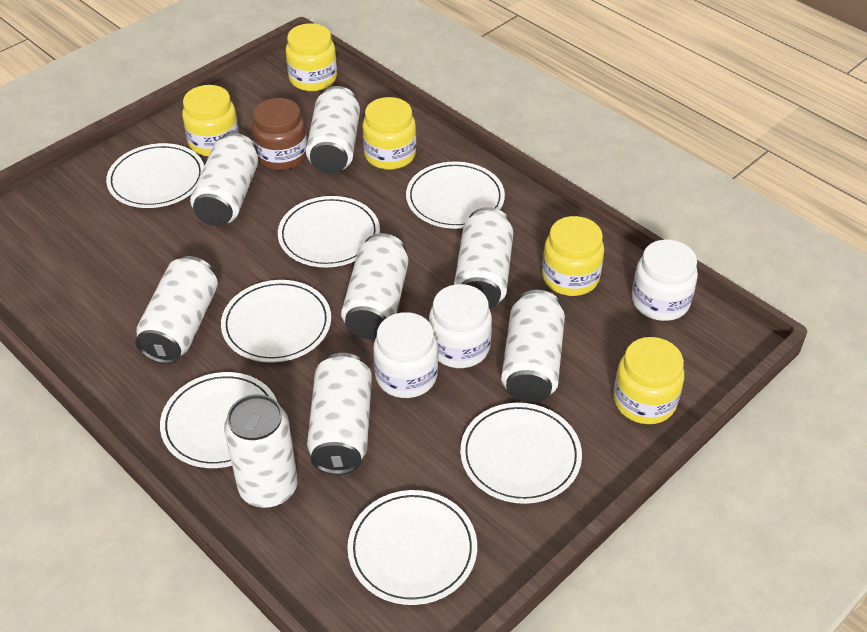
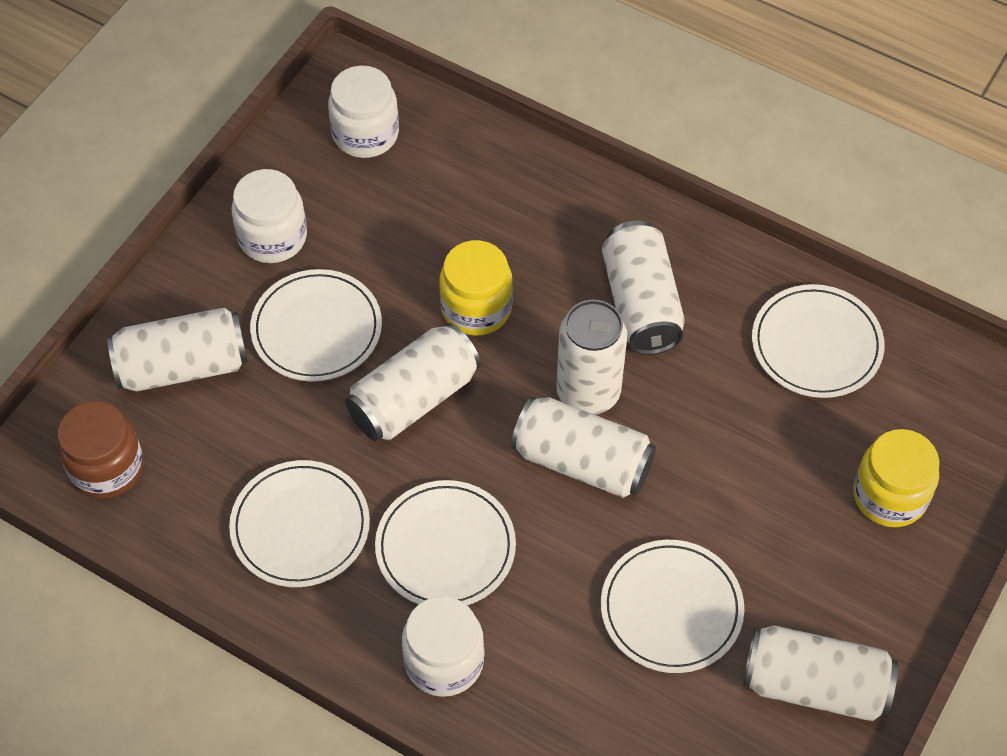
white can: 8 -> 6
white plate: 7 -> 5
yellow jar: 5 -> 2

